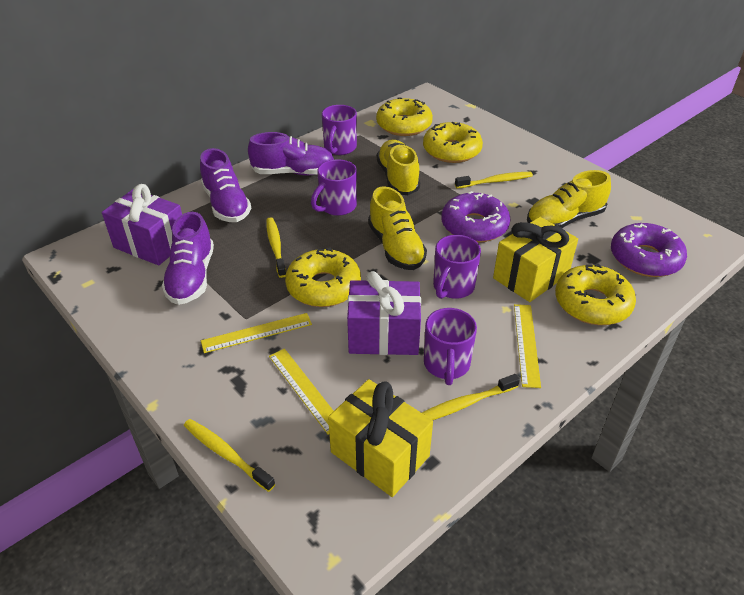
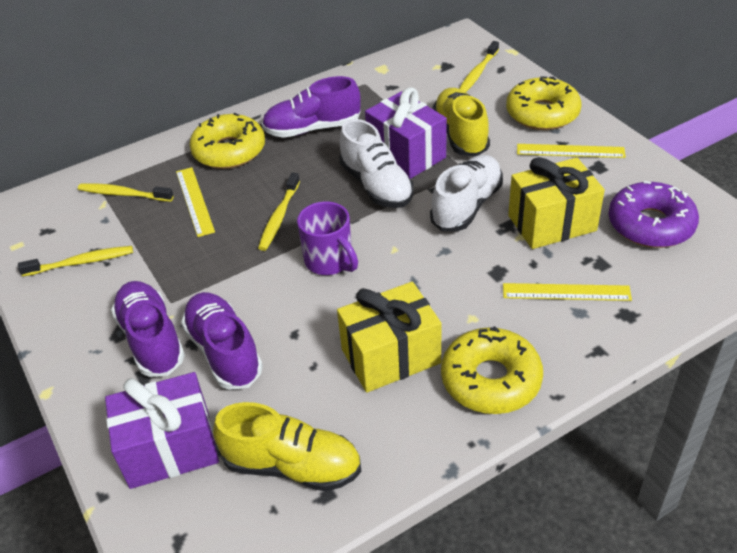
purple donut: 2 -> 1
purple mug: 4 -> 1
white shoe: 0 -> 2
yellow donut: 4 -> 3
yellow shoe: 3 -> 2

